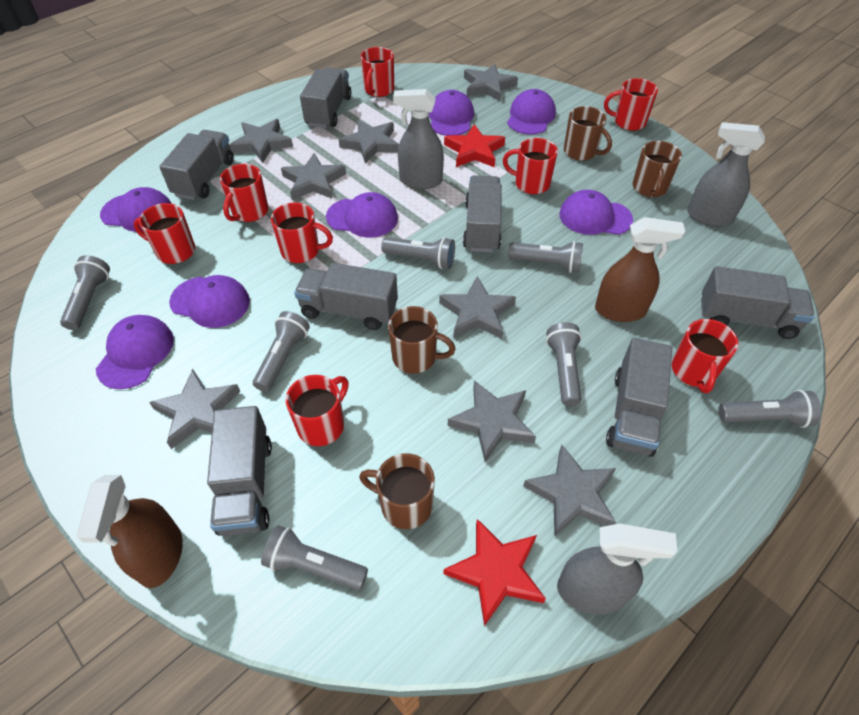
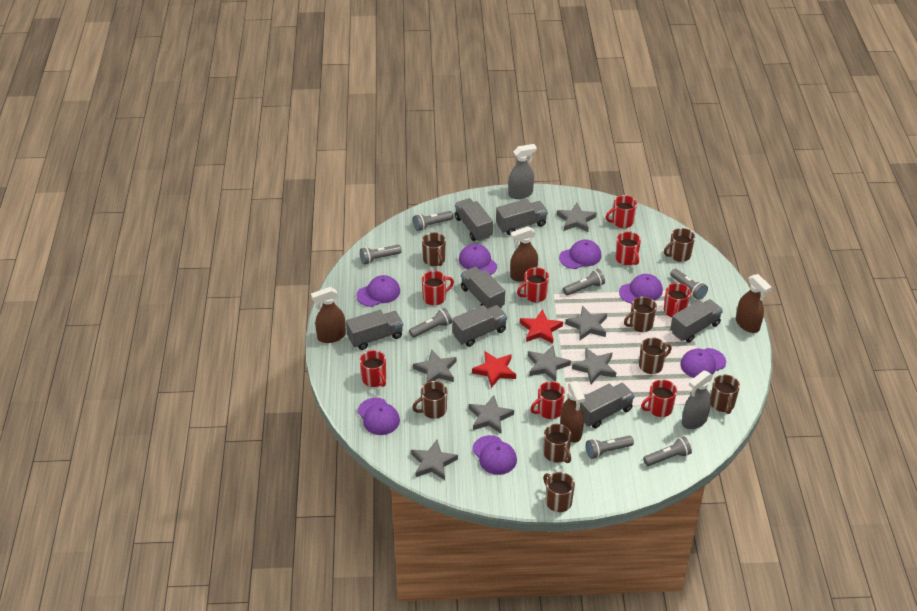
brown mug: 4 -> 8
brown spray bottle: 2 -> 4
grey spray bottle: 3 -> 2
grey star: 8 -> 7

